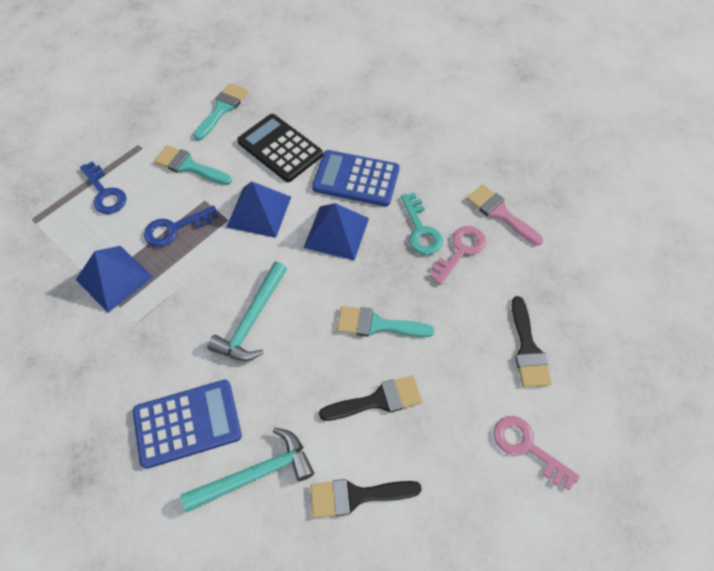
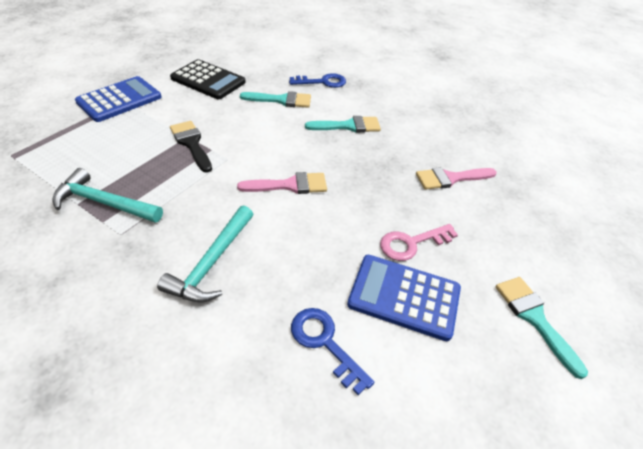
black brush: 3 -> 1
blue pyramid: 3 -> 0
pink brush: 1 -> 2
pink key: 2 -> 1
turquoise key: 1 -> 0

